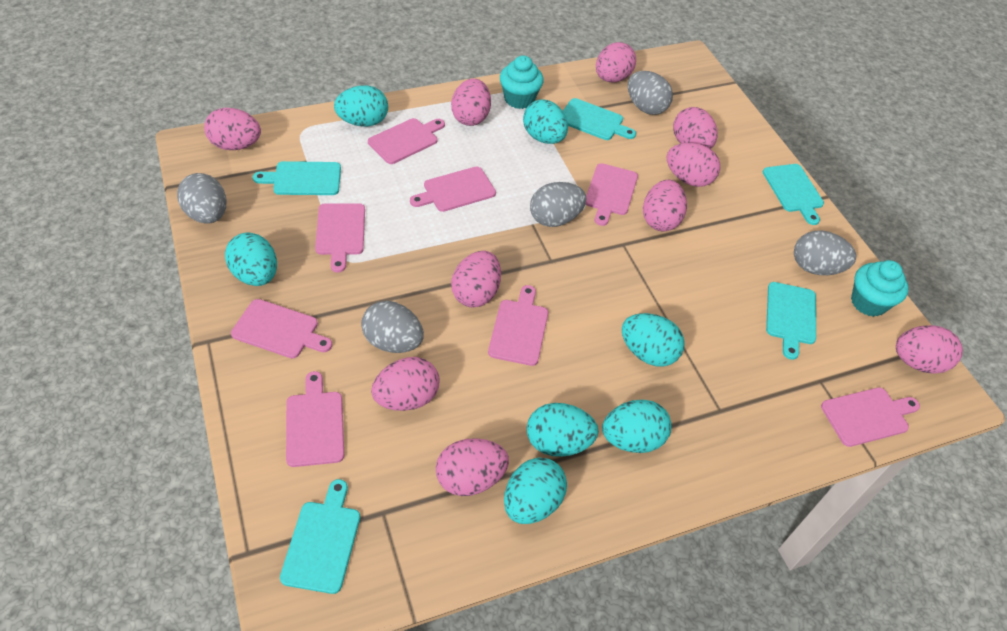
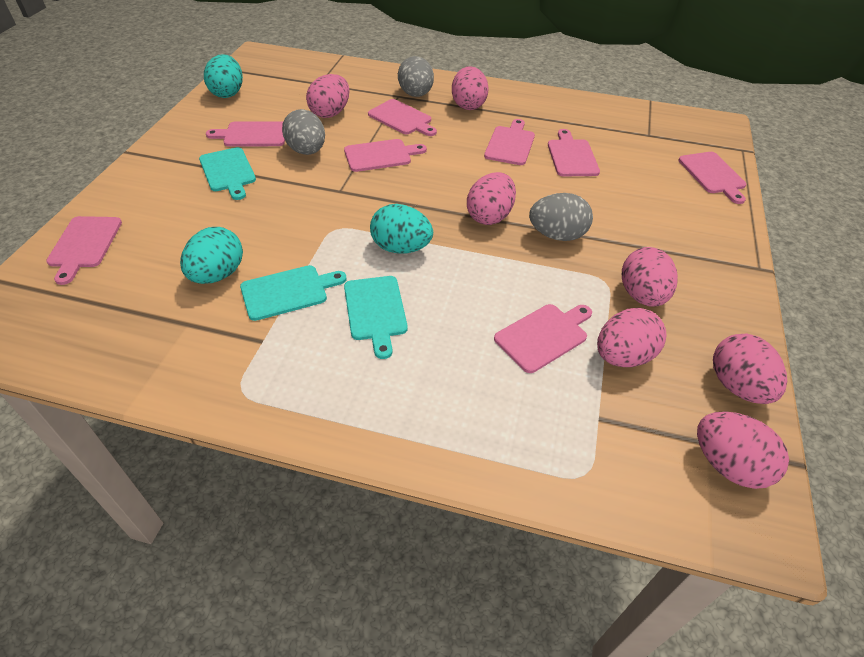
grey egg: 5 -> 3
pink egg: 10 -> 7
turquoise cupcake: 2 -> 0
turquoise cutting board: 5 -> 3
turquoise egg: 7 -> 3

